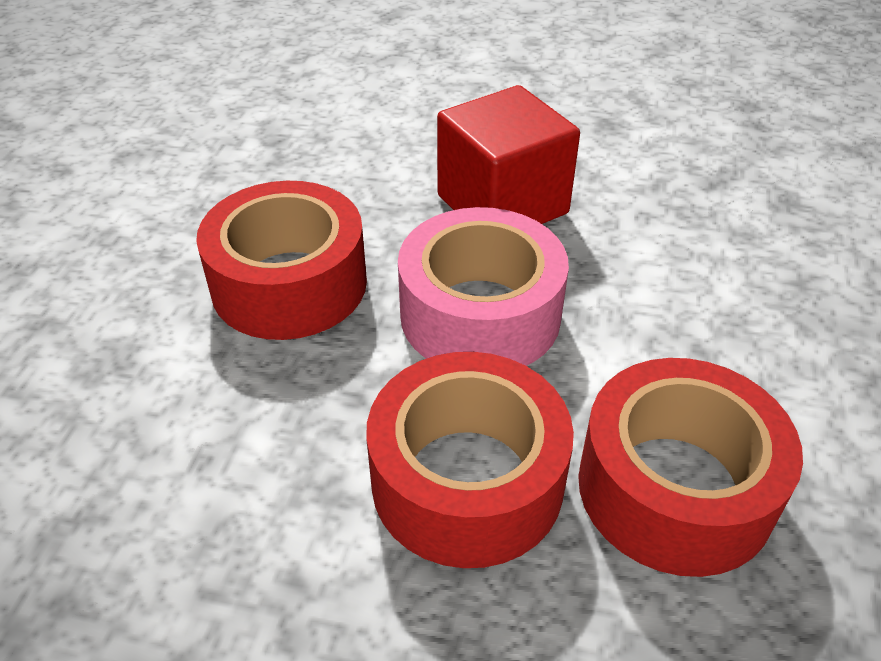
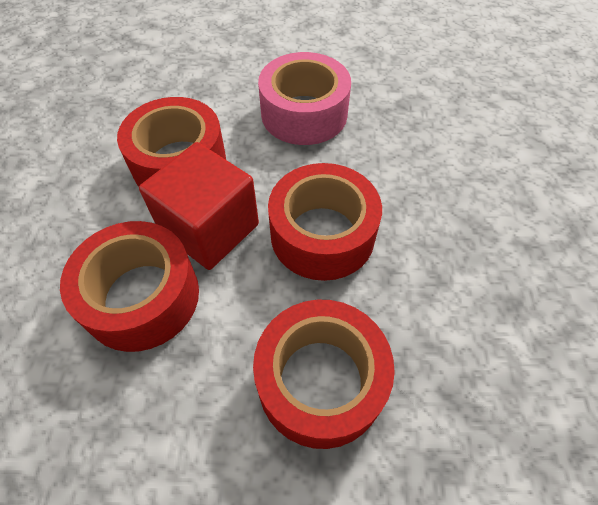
red tape: 3 -> 4

